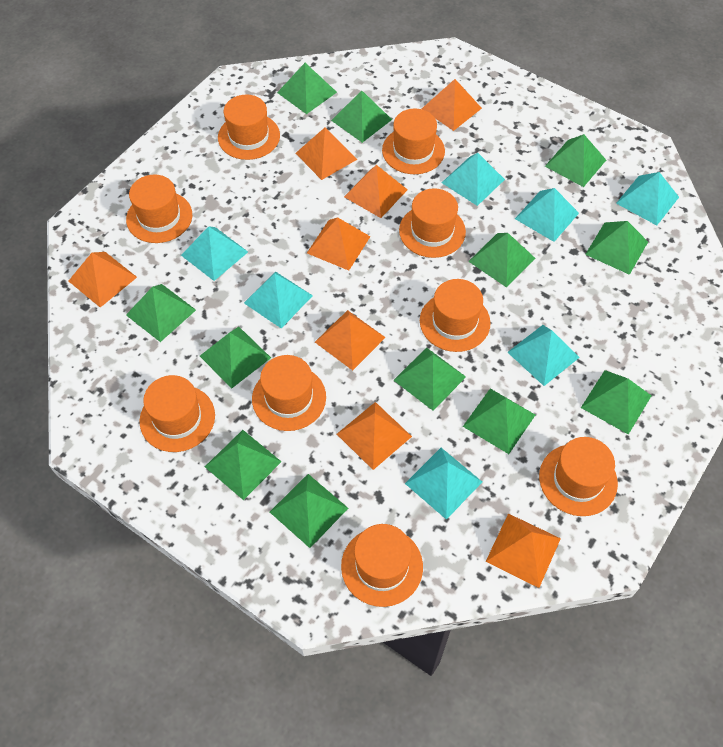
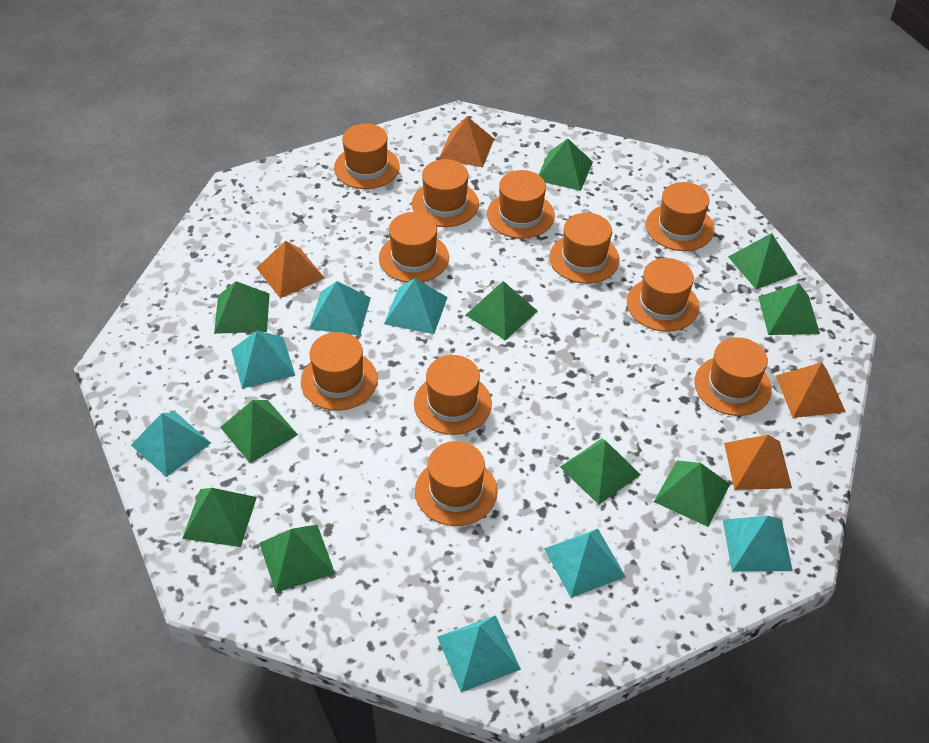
green pyramid: 12 -> 10
orange hat: 9 -> 11
orange pyramid: 8 -> 4

